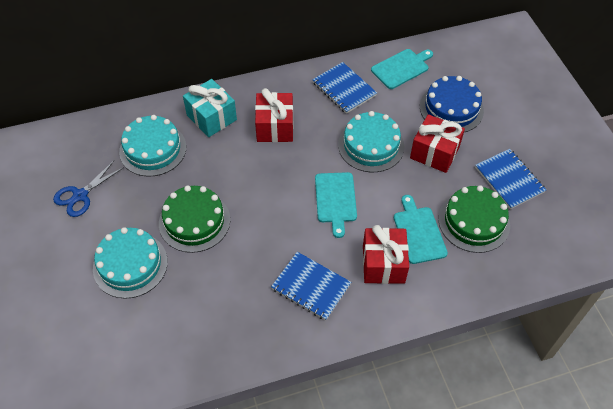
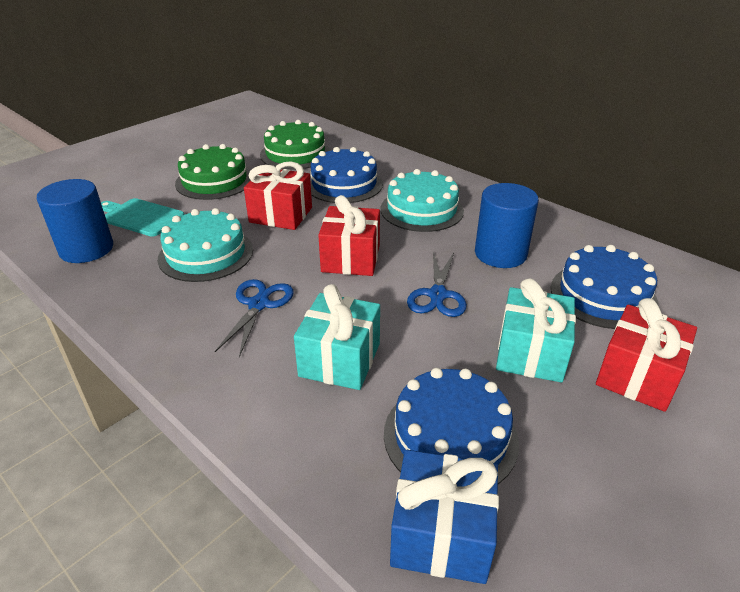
blue cake: 1 -> 3
blue cylinder: 0 -> 2
blue gift: 0 -> 1
blue notebook: 3 -> 0
blue scissors: 1 -> 2
turquoise cake: 3 -> 2
turquoise cutting board: 3 -> 1
turquoise gift: 1 -> 2

